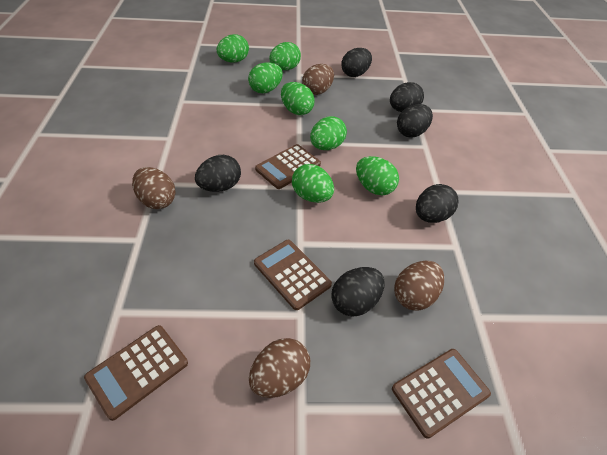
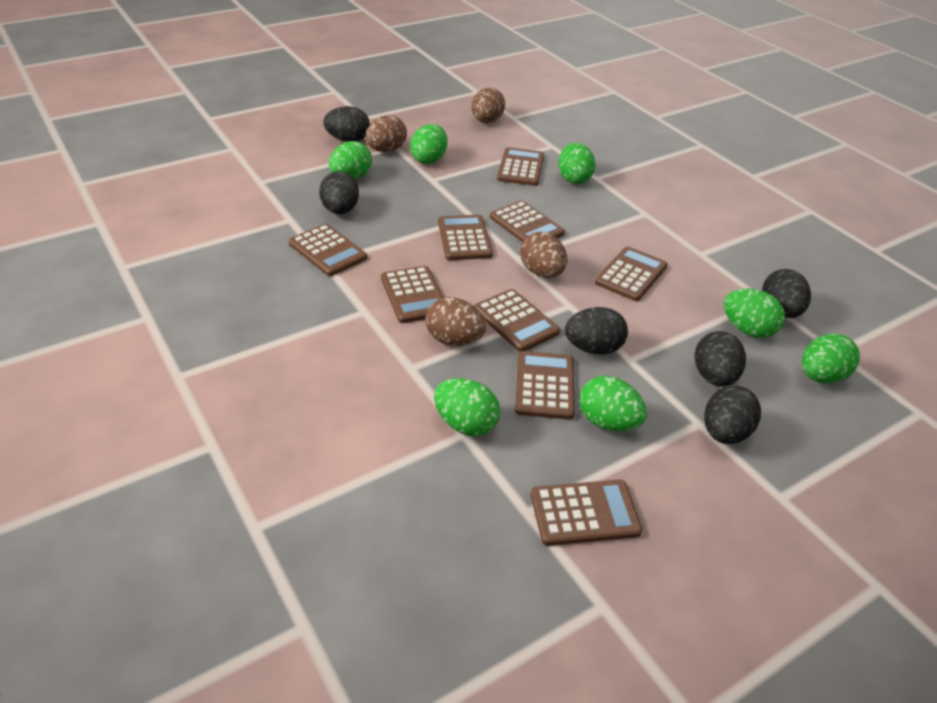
brown calculator: 4 -> 9

